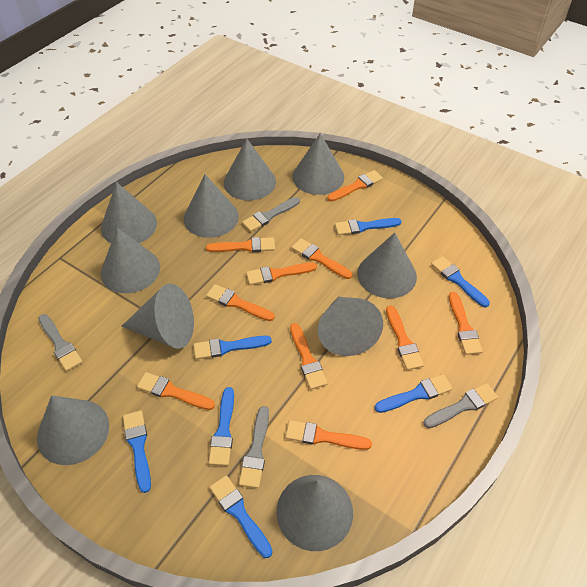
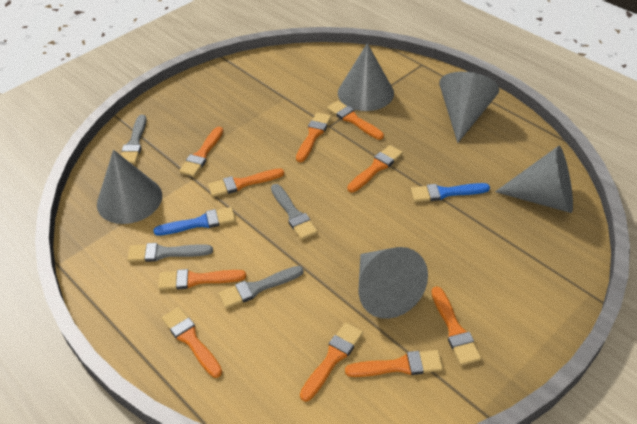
blue brush: 7 -> 2
grey cone: 10 -> 5

